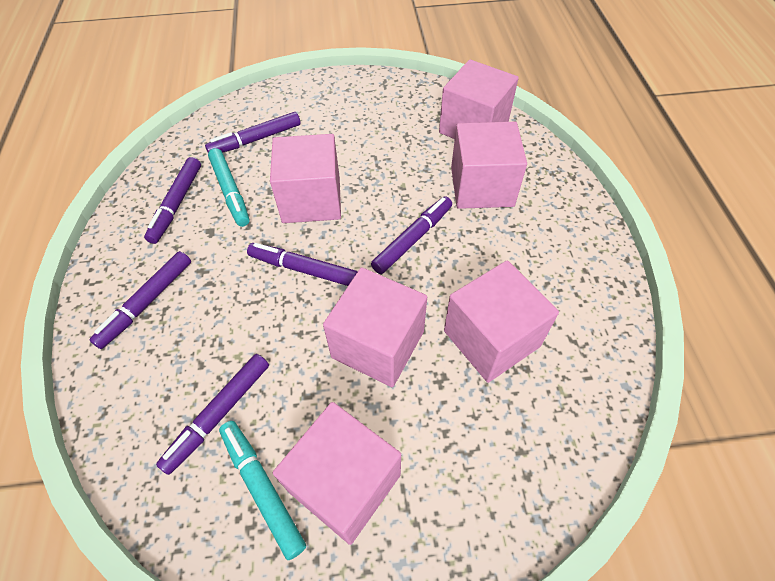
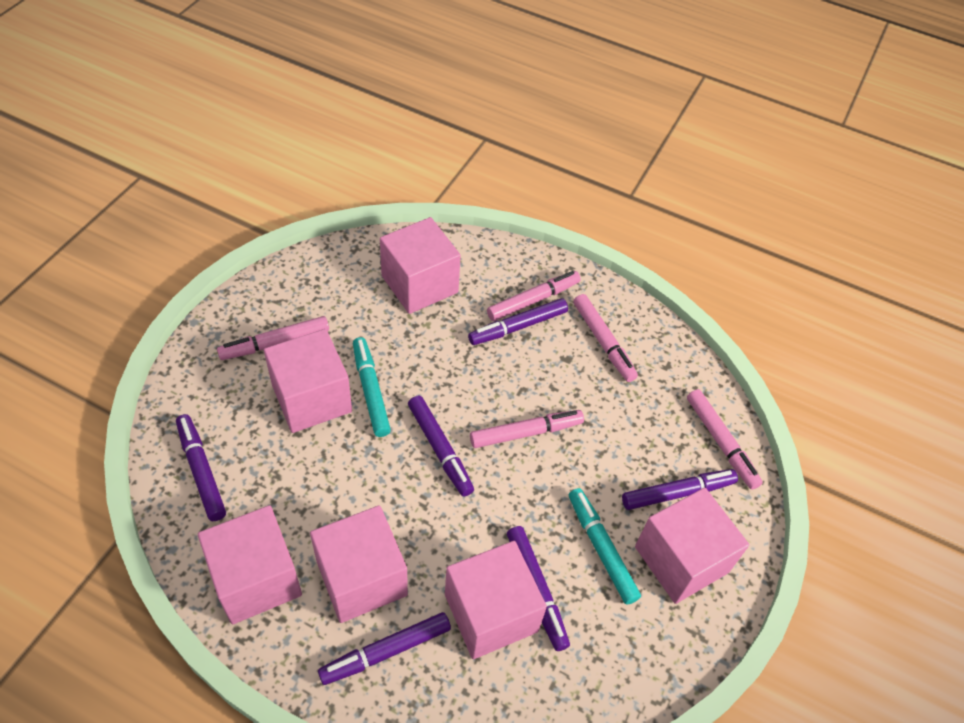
pink marker: 0 -> 5

